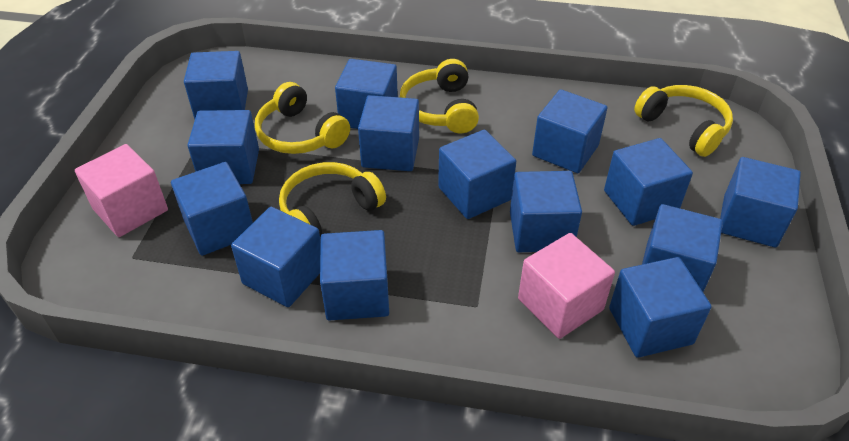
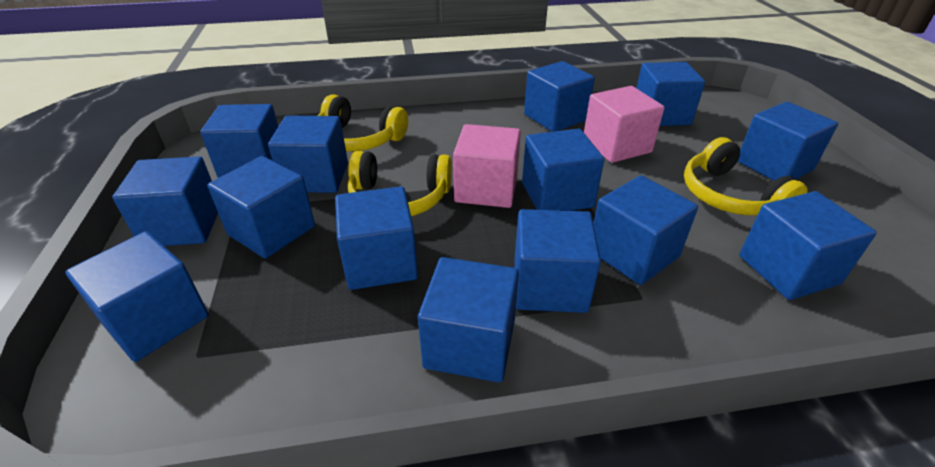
yellow headphones: 4 -> 3

